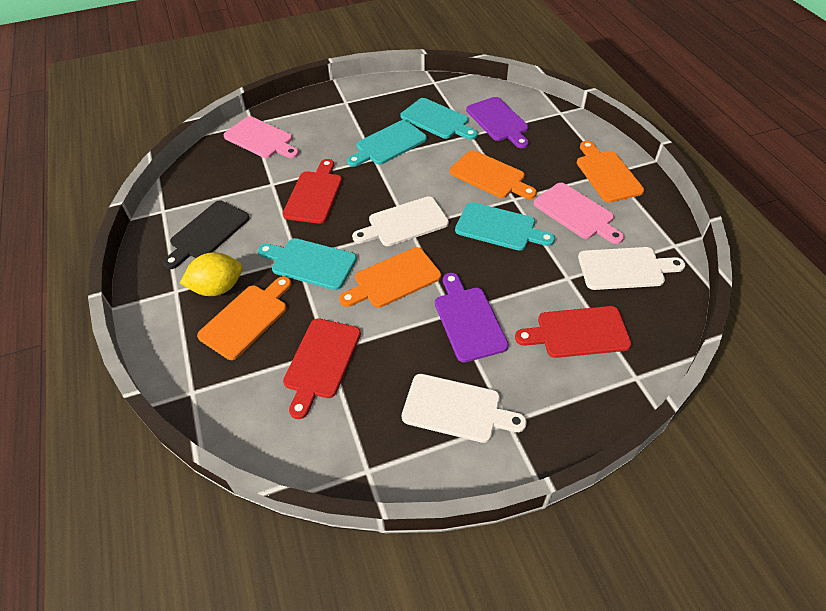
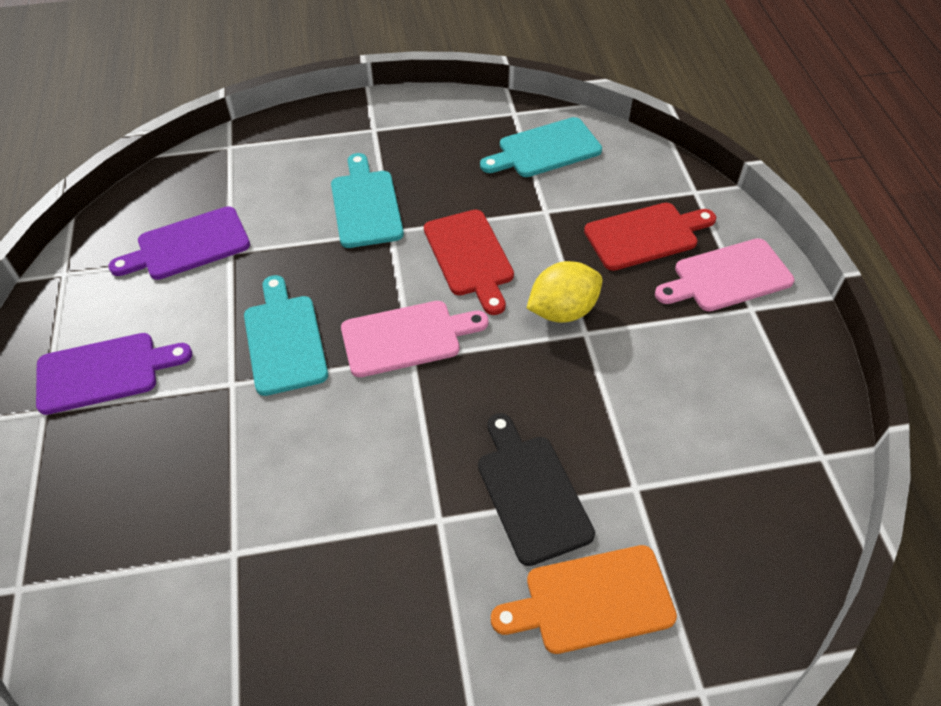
orange cutting board: 4 -> 1
red cutting board: 3 -> 2
turquoise cutting board: 4 -> 3
white cutting board: 3 -> 0

